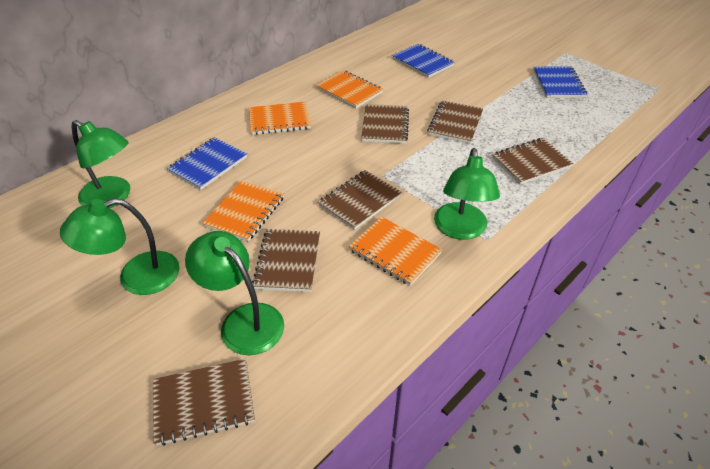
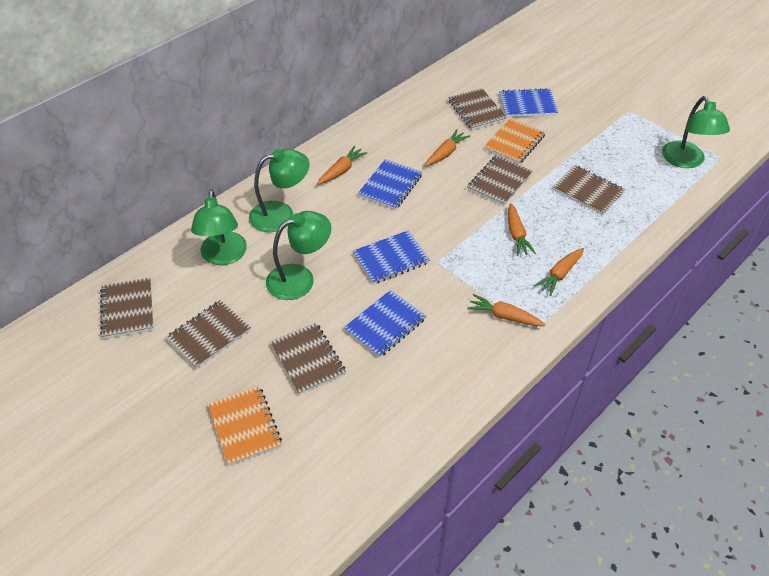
blue notebook: 3 -> 4
orange carrot: 0 -> 5
orange notebook: 4 -> 2

